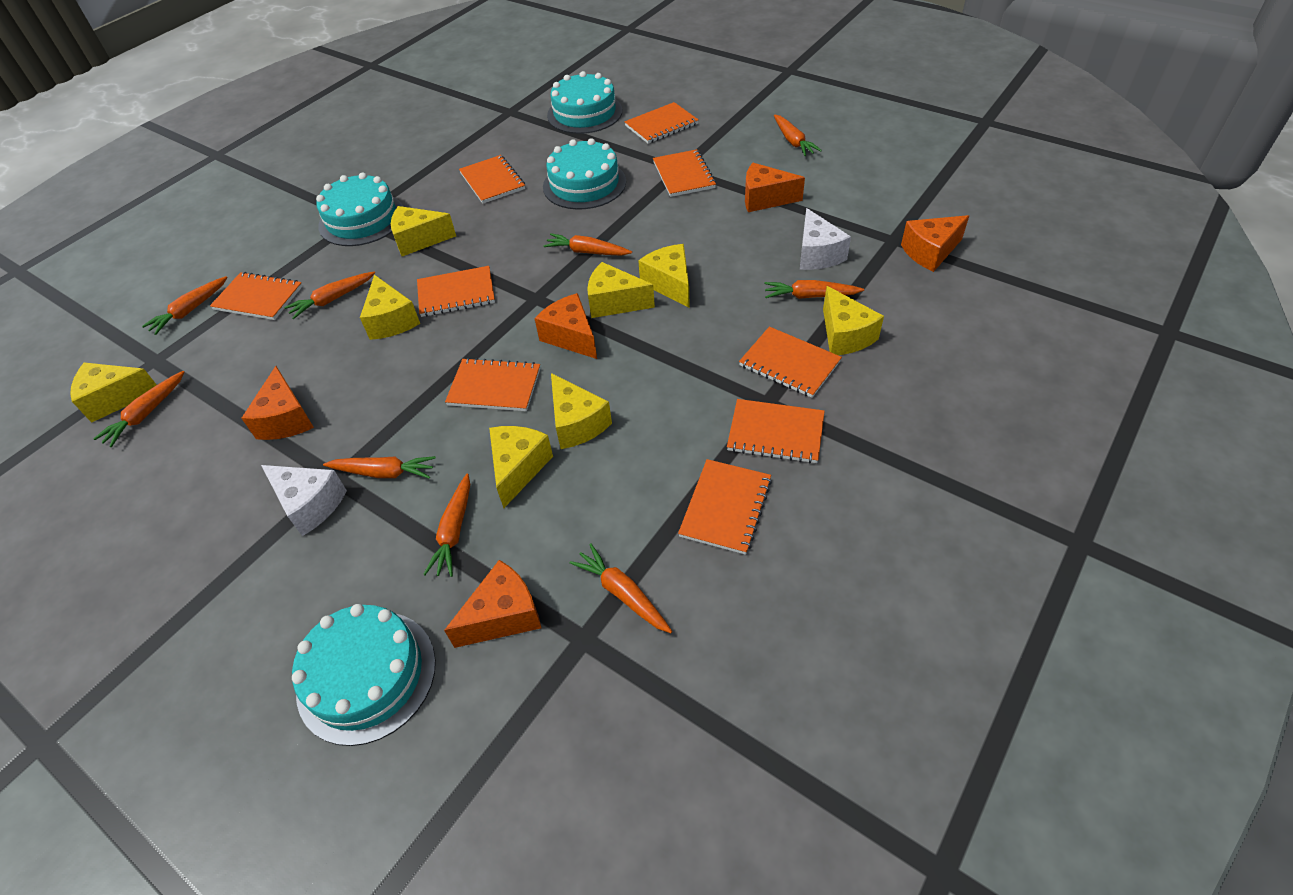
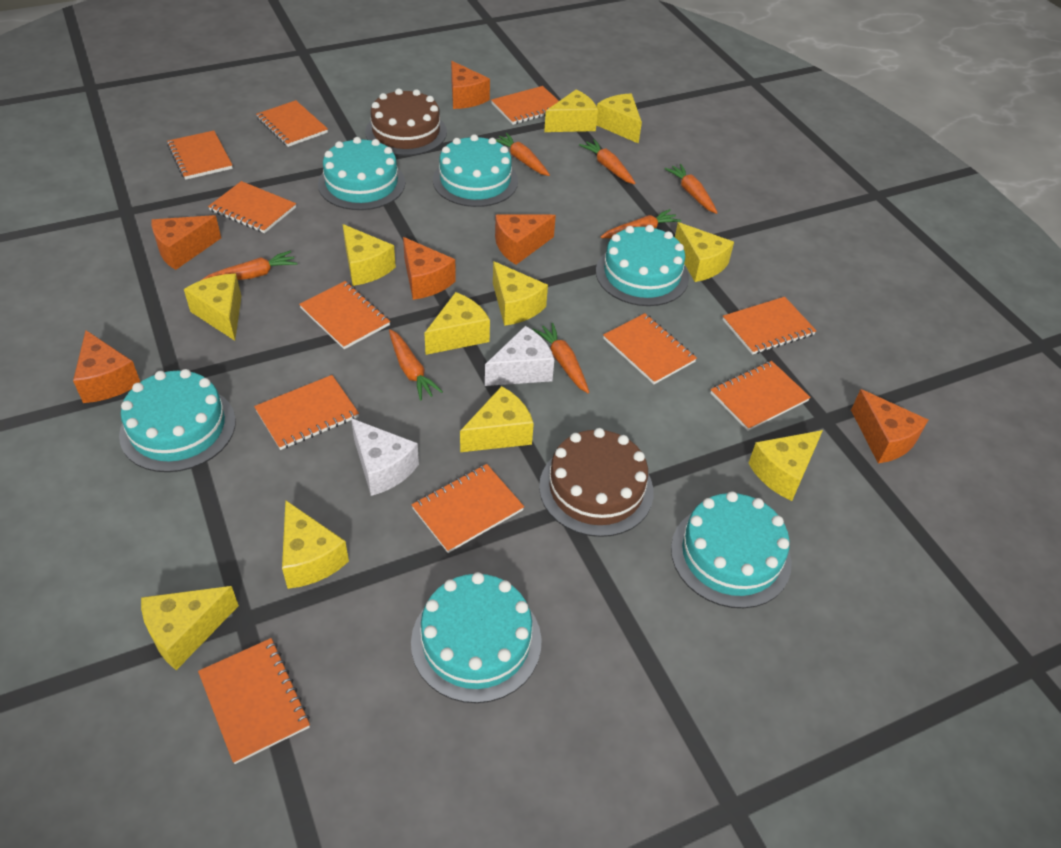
brown cake: 0 -> 2
orange carrot: 9 -> 7
orange cheese: 5 -> 6
orange notebook: 9 -> 11
turquoise cake: 4 -> 6
yellow cheese: 8 -> 11

